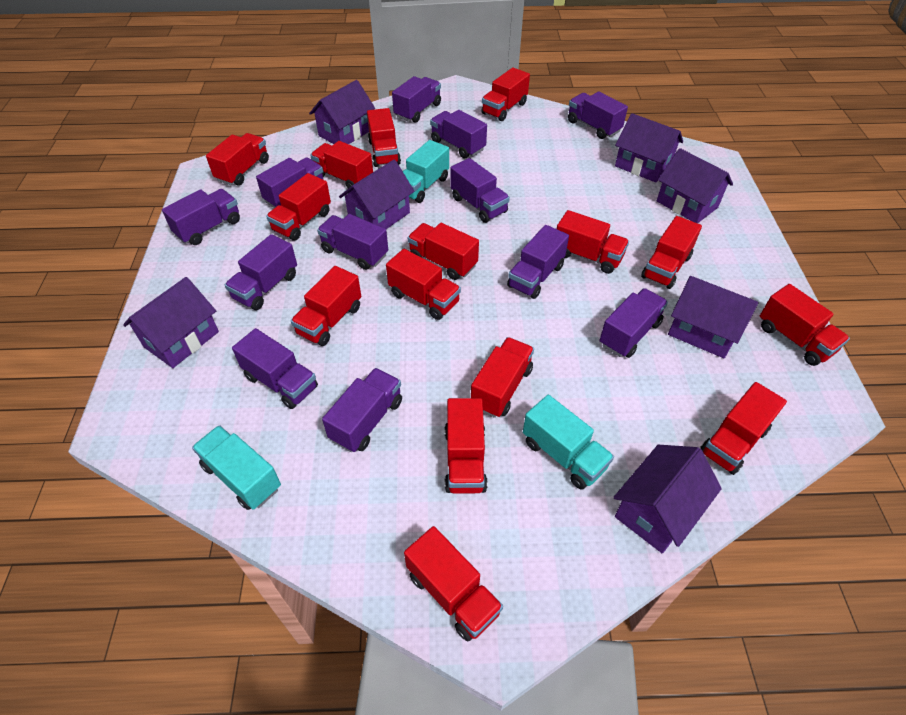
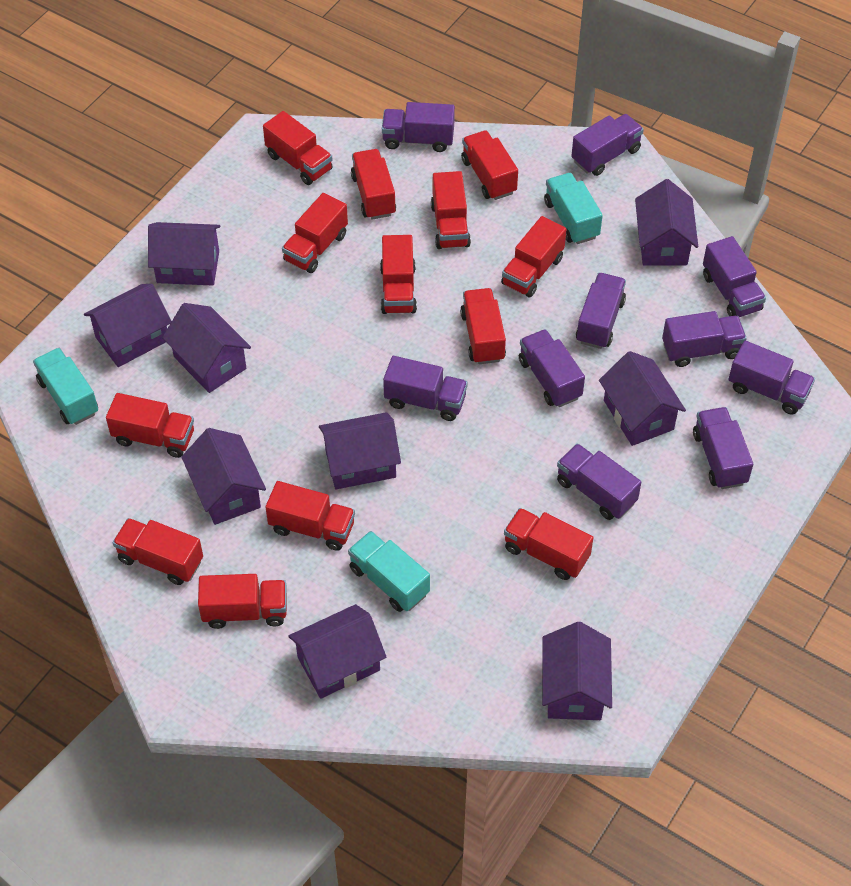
purple house: 7 -> 9
purple truck: 12 -> 10
red truck: 15 -> 13

